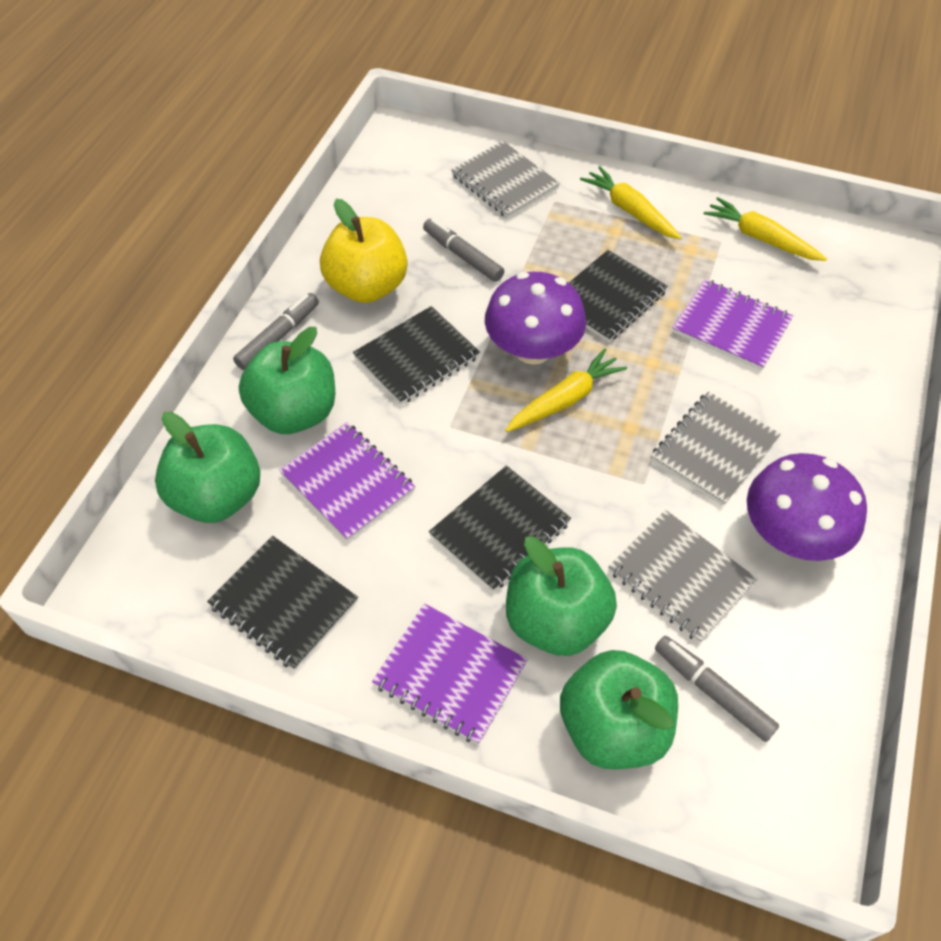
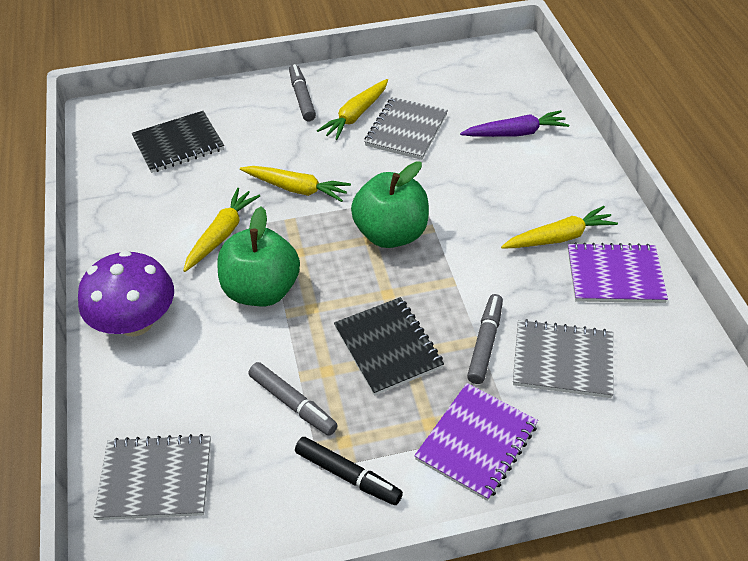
black marker: 0 -> 1
black notebook: 4 -> 2
green apple: 4 -> 2
purple carrot: 0 -> 1
purple mushroom: 2 -> 1
purple notebook: 3 -> 2
yellow apple: 1 -> 0
yellow carrot: 3 -> 4

